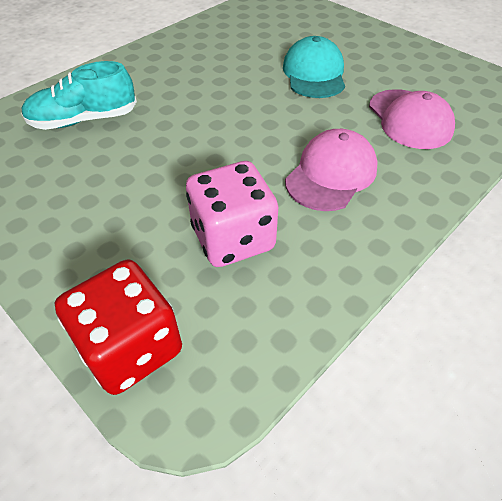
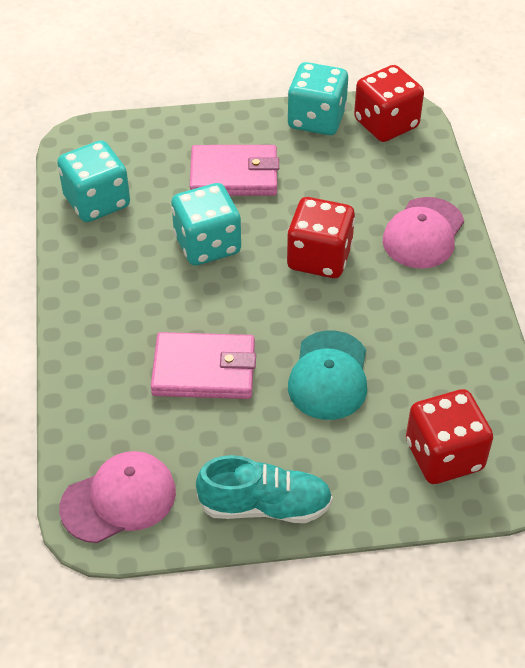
pink dice: 1 -> 0
pink wallet: 0 -> 2
red dice: 1 -> 3
turquoise dice: 0 -> 3

